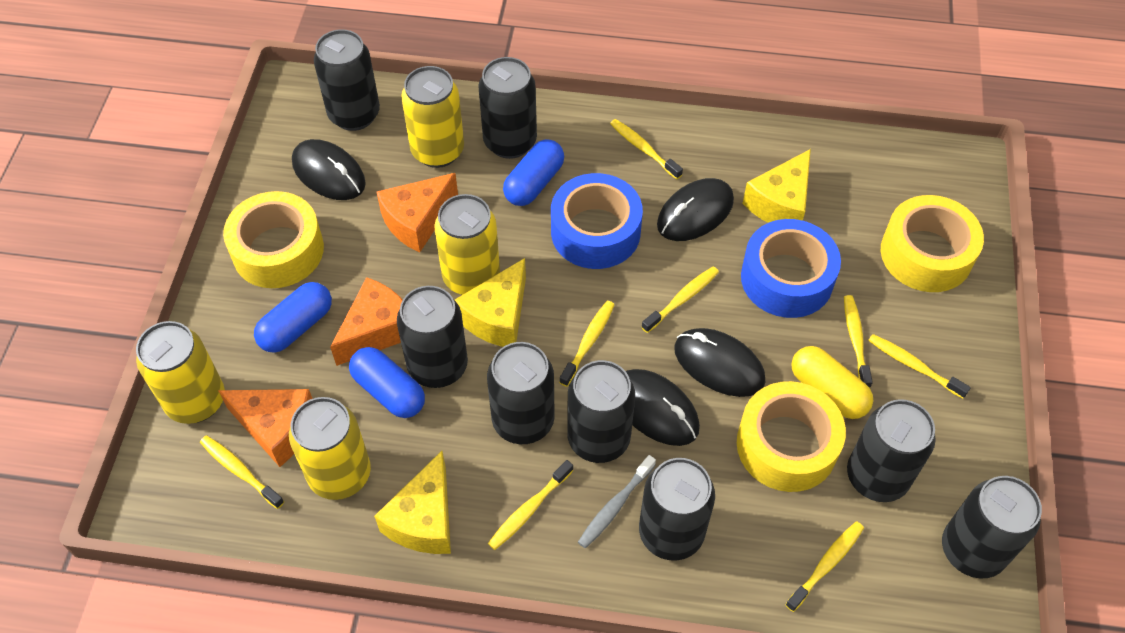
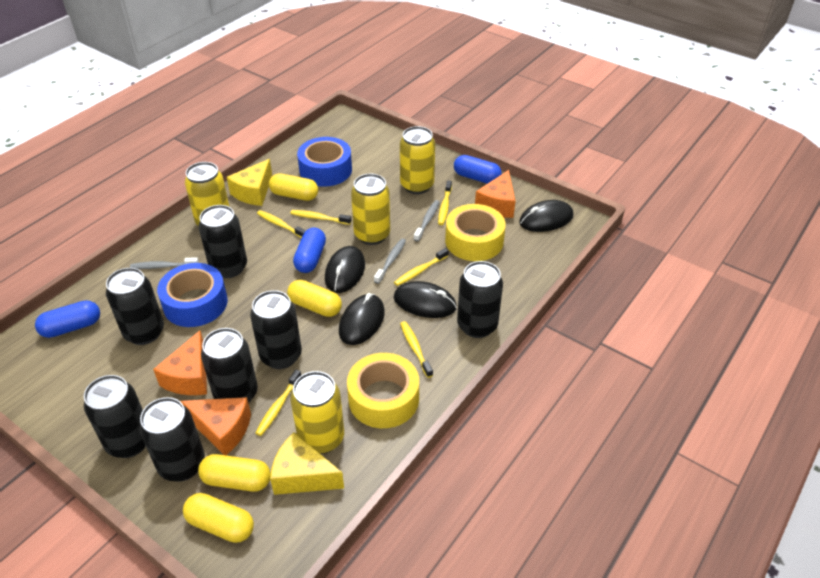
black can: 8 -> 7
grey toothbrush: 1 -> 3
yellow capsule: 1 -> 4
yellow cheese: 3 -> 2
yellow tape: 3 -> 2
yellow toothbrush: 8 -> 6

